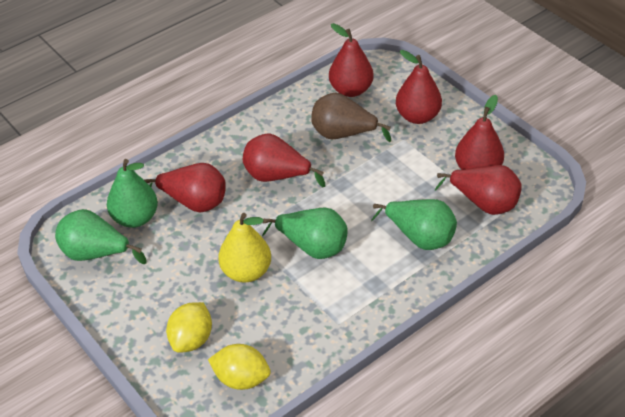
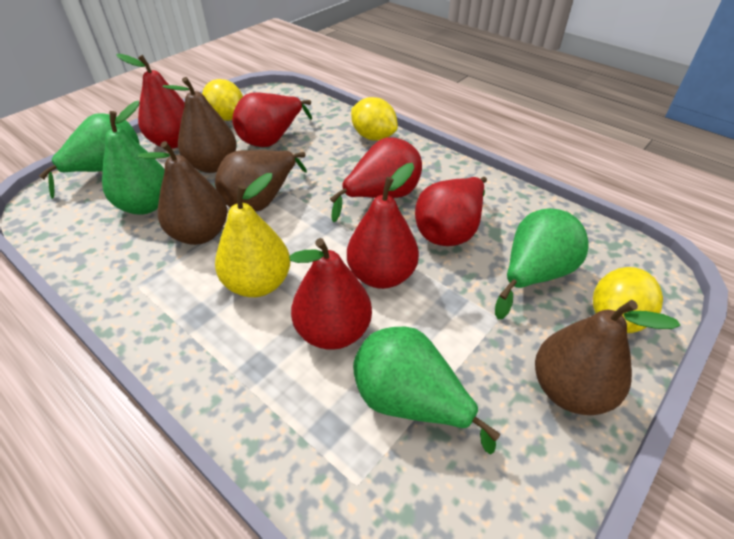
brown pear: 1 -> 4
yellow lemon: 2 -> 3

